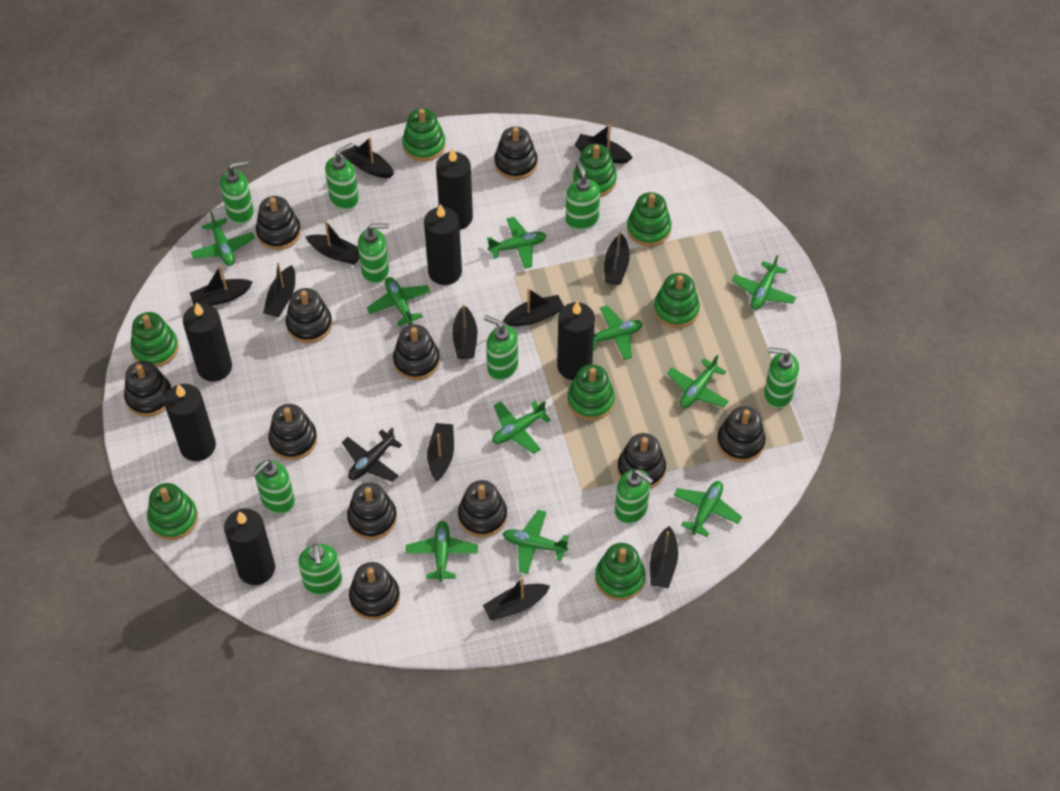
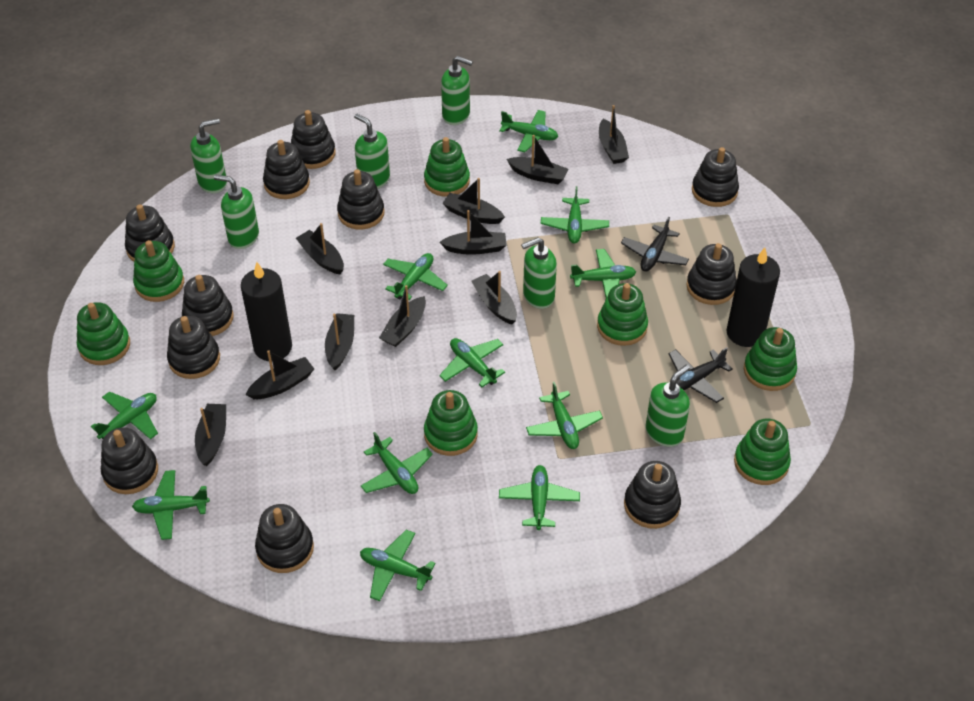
black boat: 11 -> 10
black candle: 6 -> 2
black plane: 1 -> 2
green plane: 10 -> 11
green soap dispenser: 9 -> 6
green stacking toy: 8 -> 7

